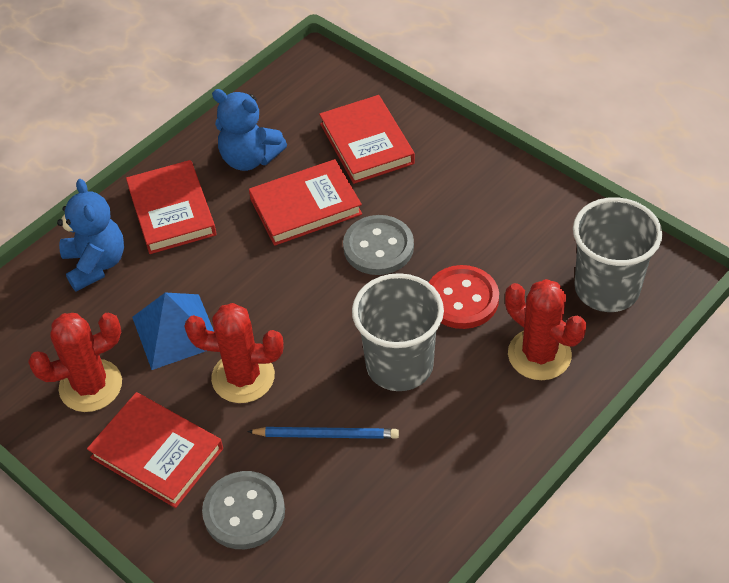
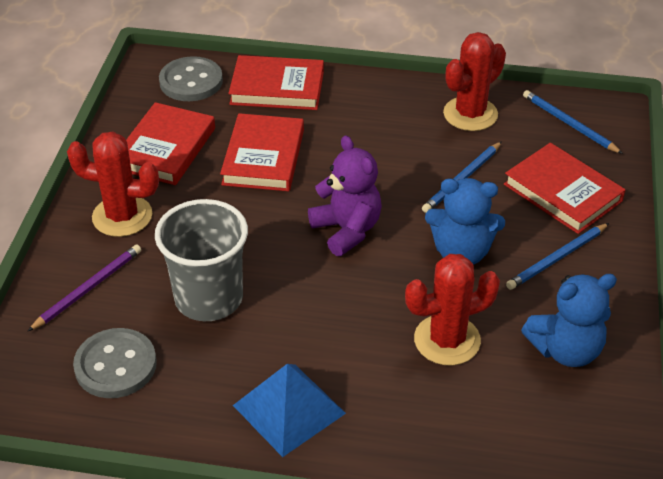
blue pencil: 1 -> 3
grey cup: 2 -> 1
purple pencil: 0 -> 1
purple teddy bear: 0 -> 1
red button: 1 -> 0

